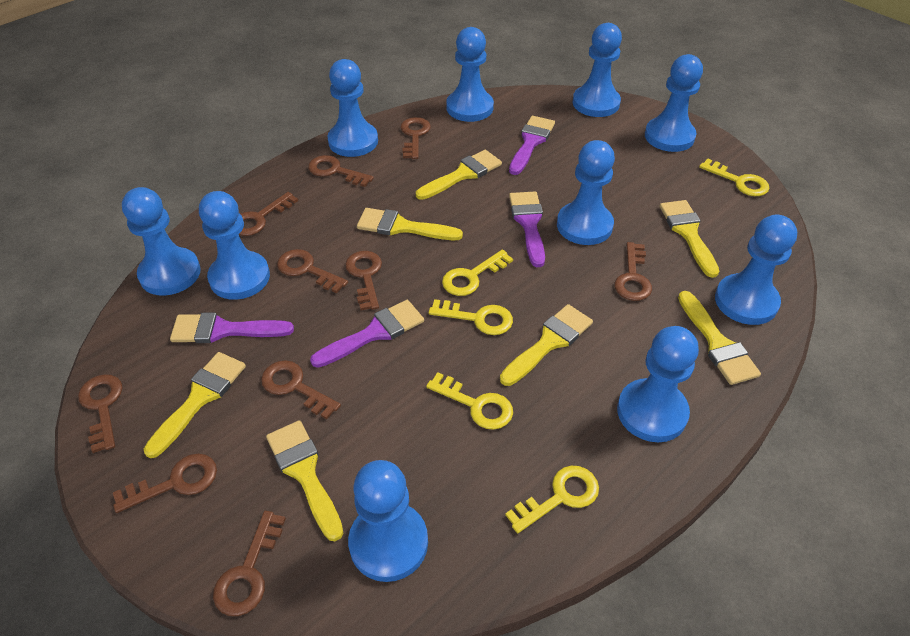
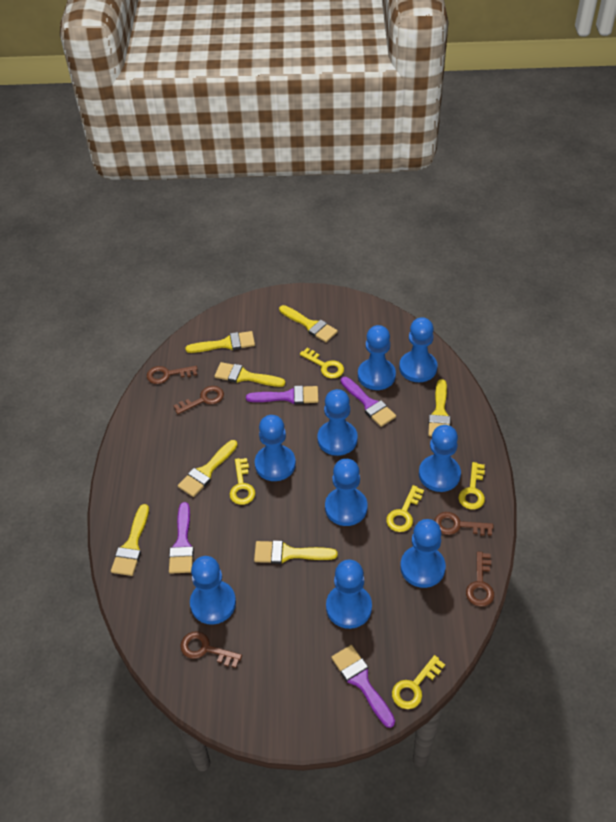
blue pawn: 10 -> 9
brown key: 10 -> 5

